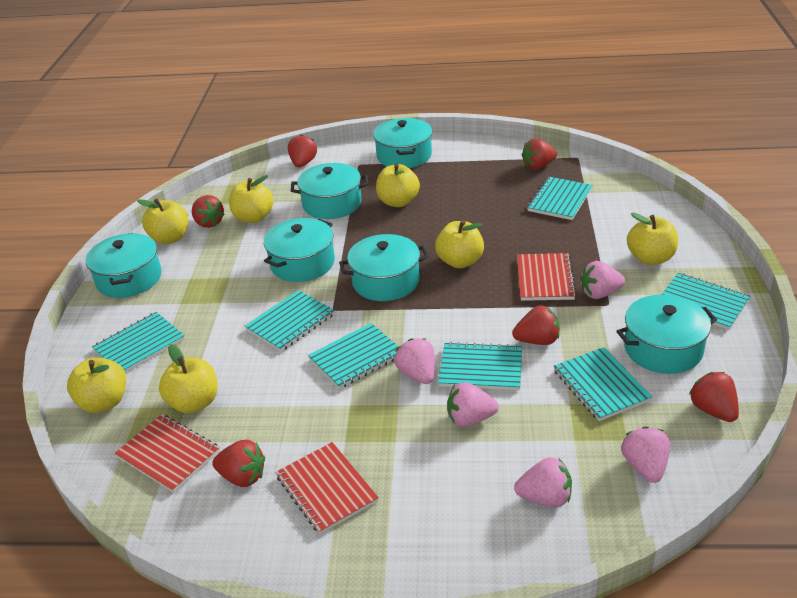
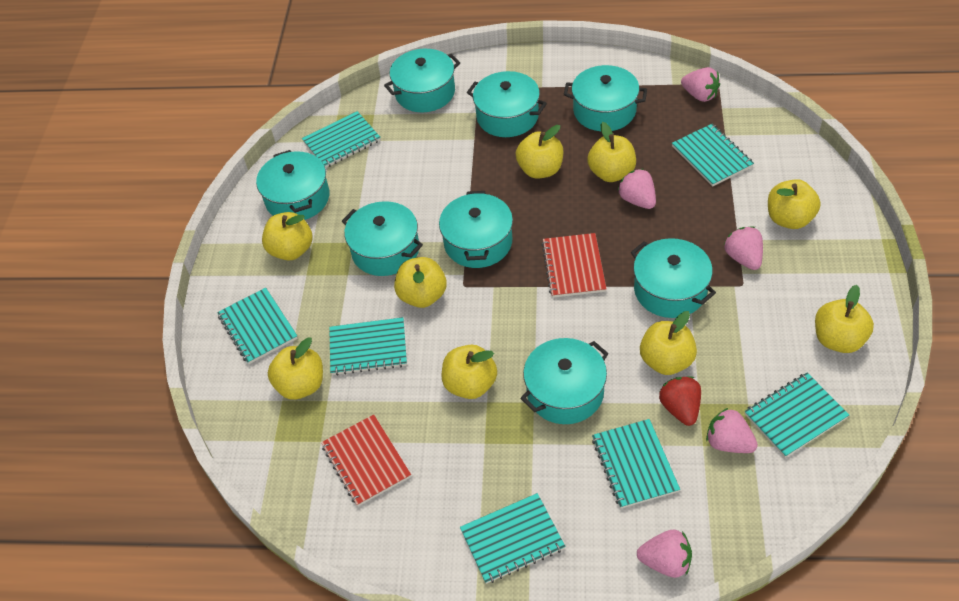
red notebook: 3 -> 2
red strawberry: 6 -> 1
turquoise pot: 6 -> 8
yellow apple: 7 -> 9

